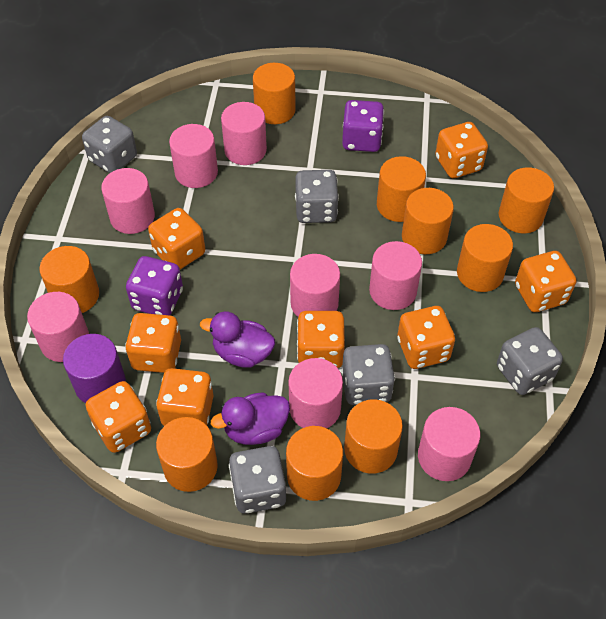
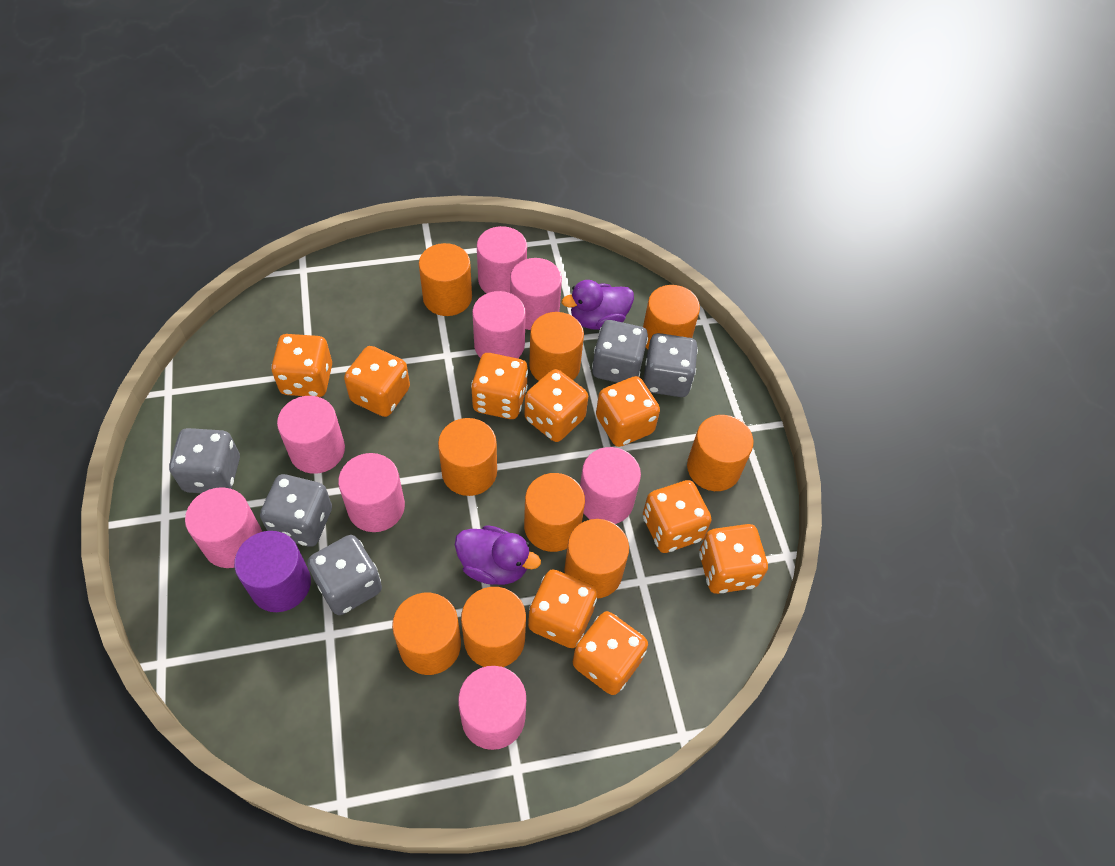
orange dice: 8 -> 9
purple dice: 2 -> 0

